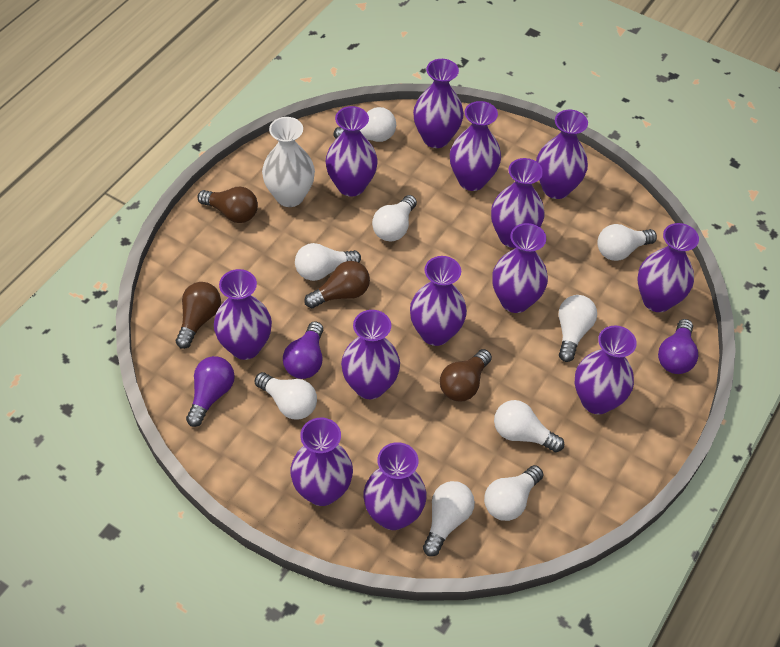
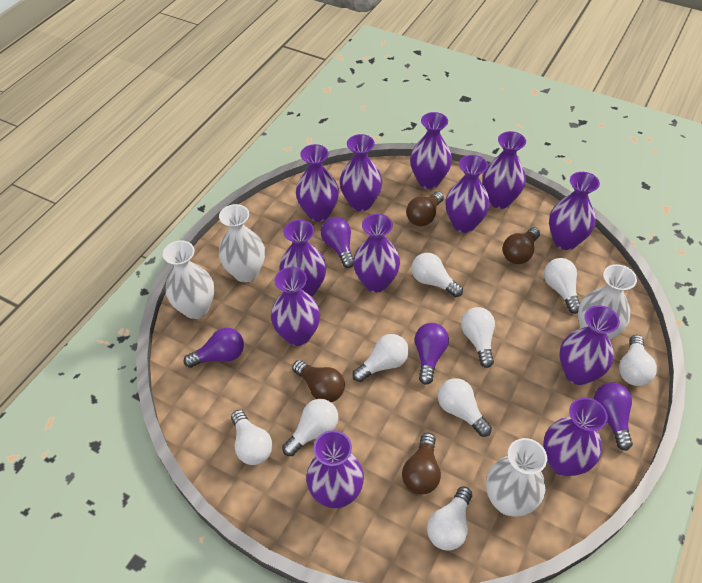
purple light bulb: 3 -> 4
purple vase: 13 -> 12
white vase: 1 -> 4

